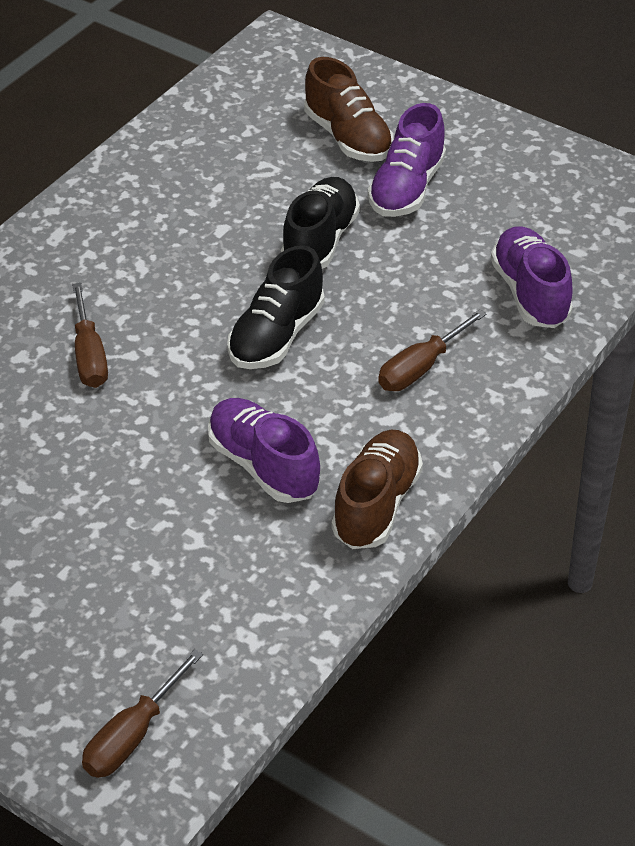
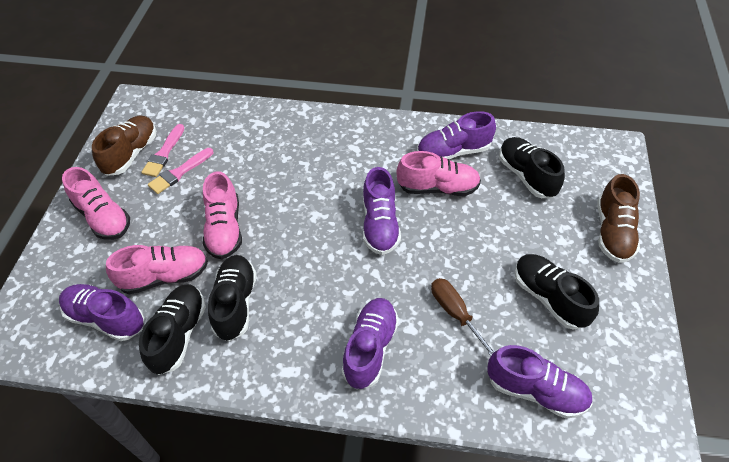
black shoe: 2 -> 4
brown screwdriver: 3 -> 1
pink brush: 0 -> 2
pink shoe: 0 -> 4
purple shoe: 3 -> 5

